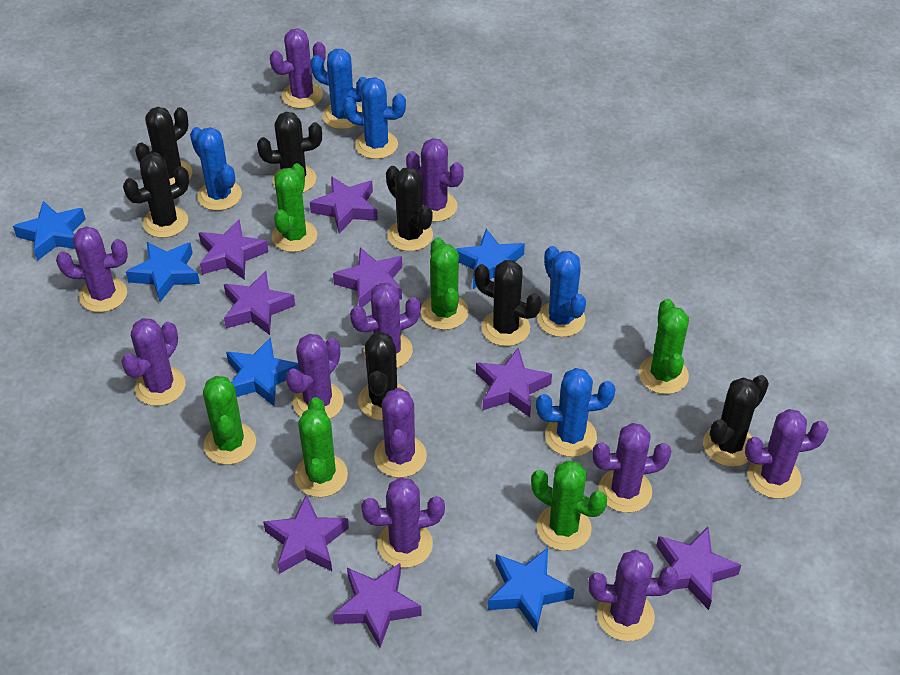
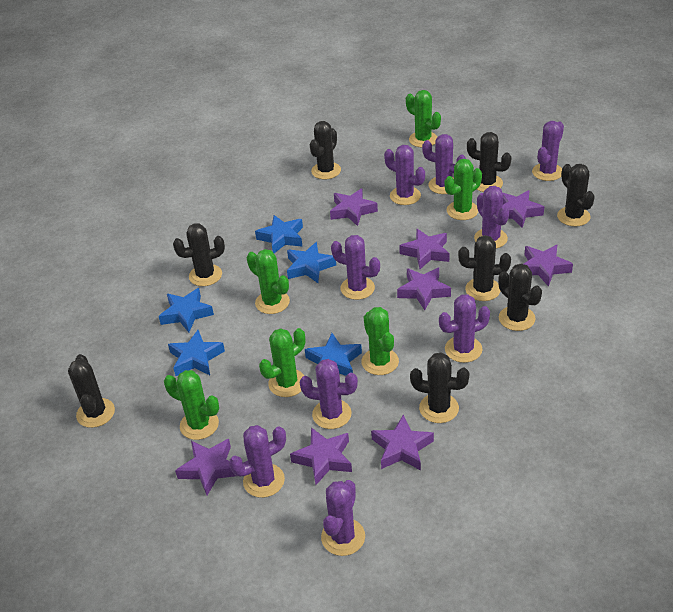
black cactus: 7 -> 8
blue cactus: 5 -> 0
purple cactus: 11 -> 9

